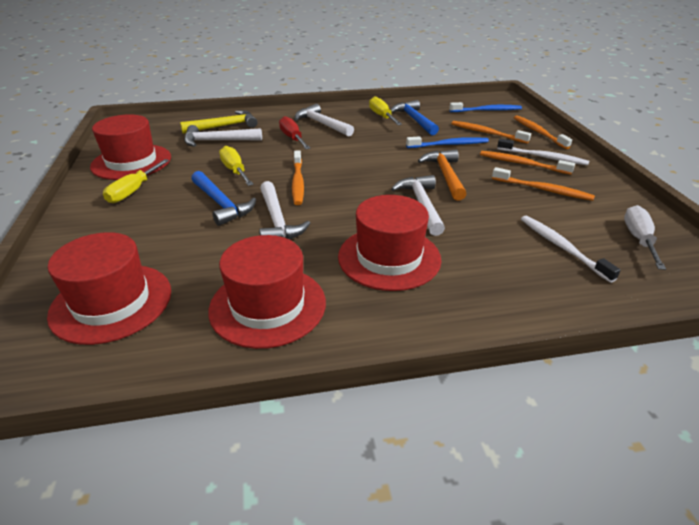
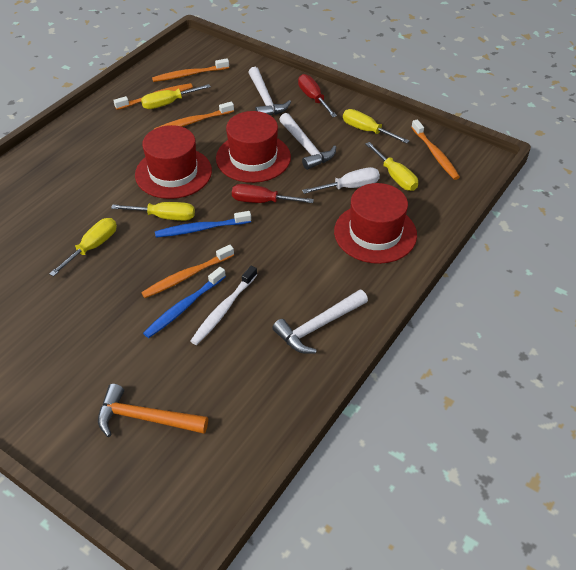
blue hammer: 2 -> 0
red hat: 4 -> 3
red screwdriver: 1 -> 2
white hammer: 4 -> 3
white toothbrush: 2 -> 1
yellow hammer: 1 -> 0
yellow screwdriver: 3 -> 5

